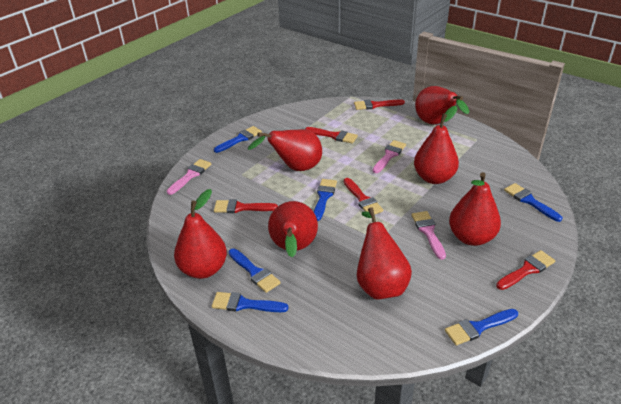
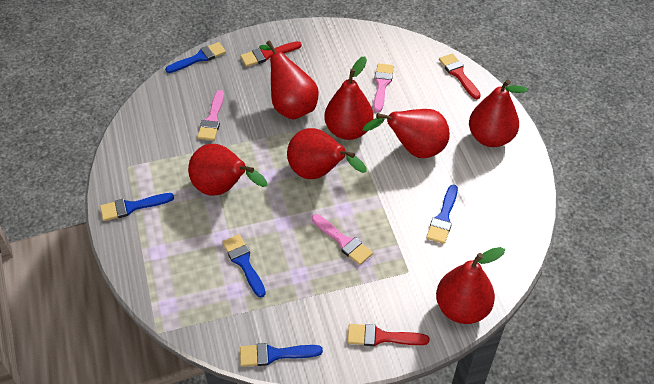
blue brush: 6 -> 5
red brush: 5 -> 3

